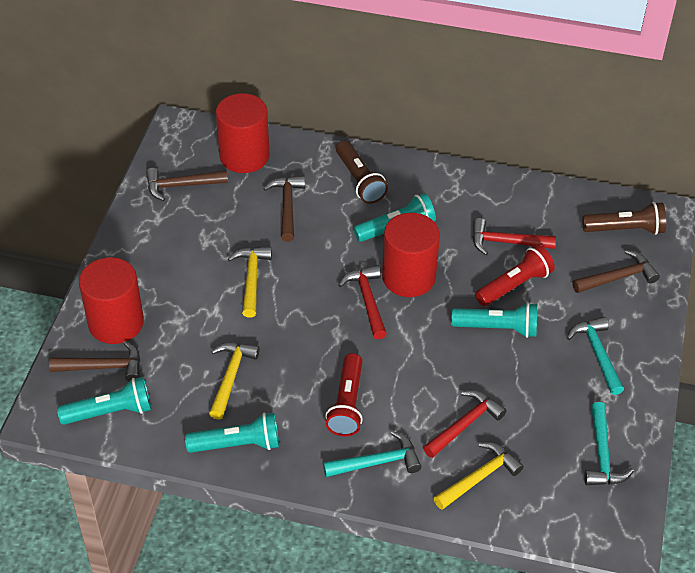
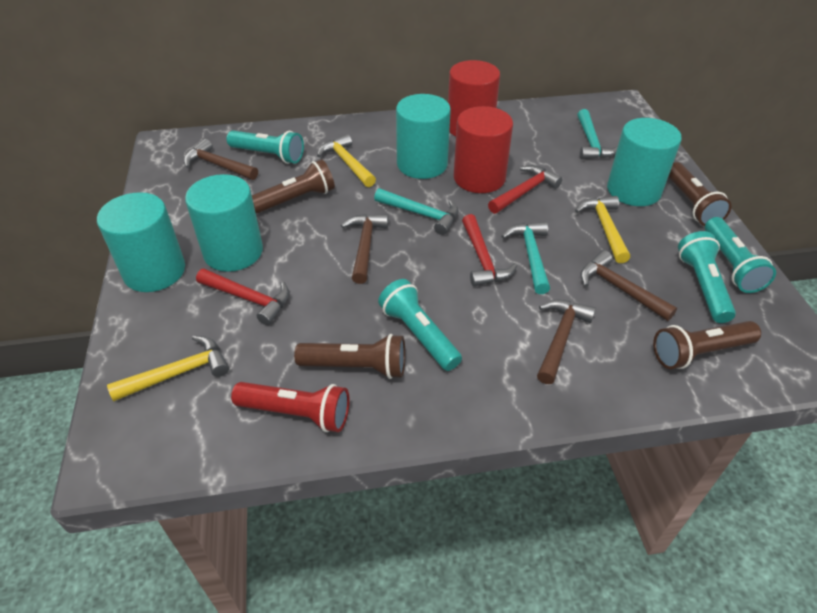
brown flashlight: 2 -> 4
red cylinder: 3 -> 2
red flashlight: 2 -> 1
turquoise cylinder: 0 -> 4

